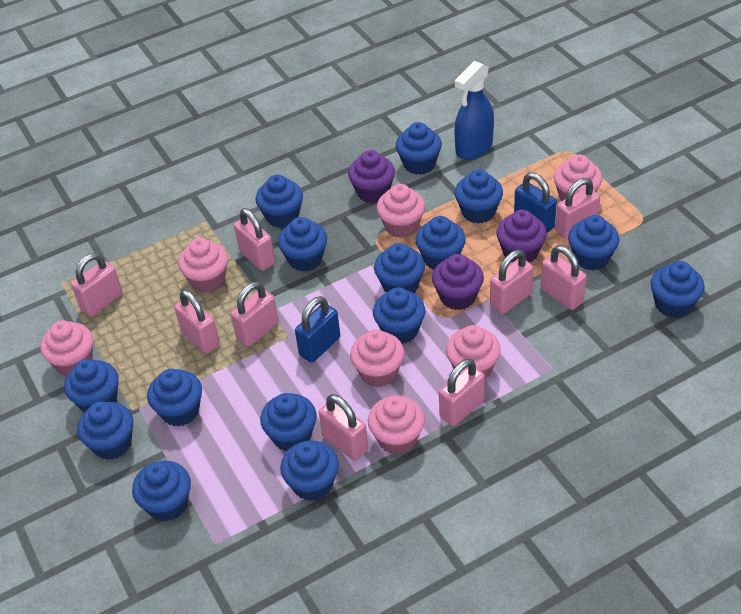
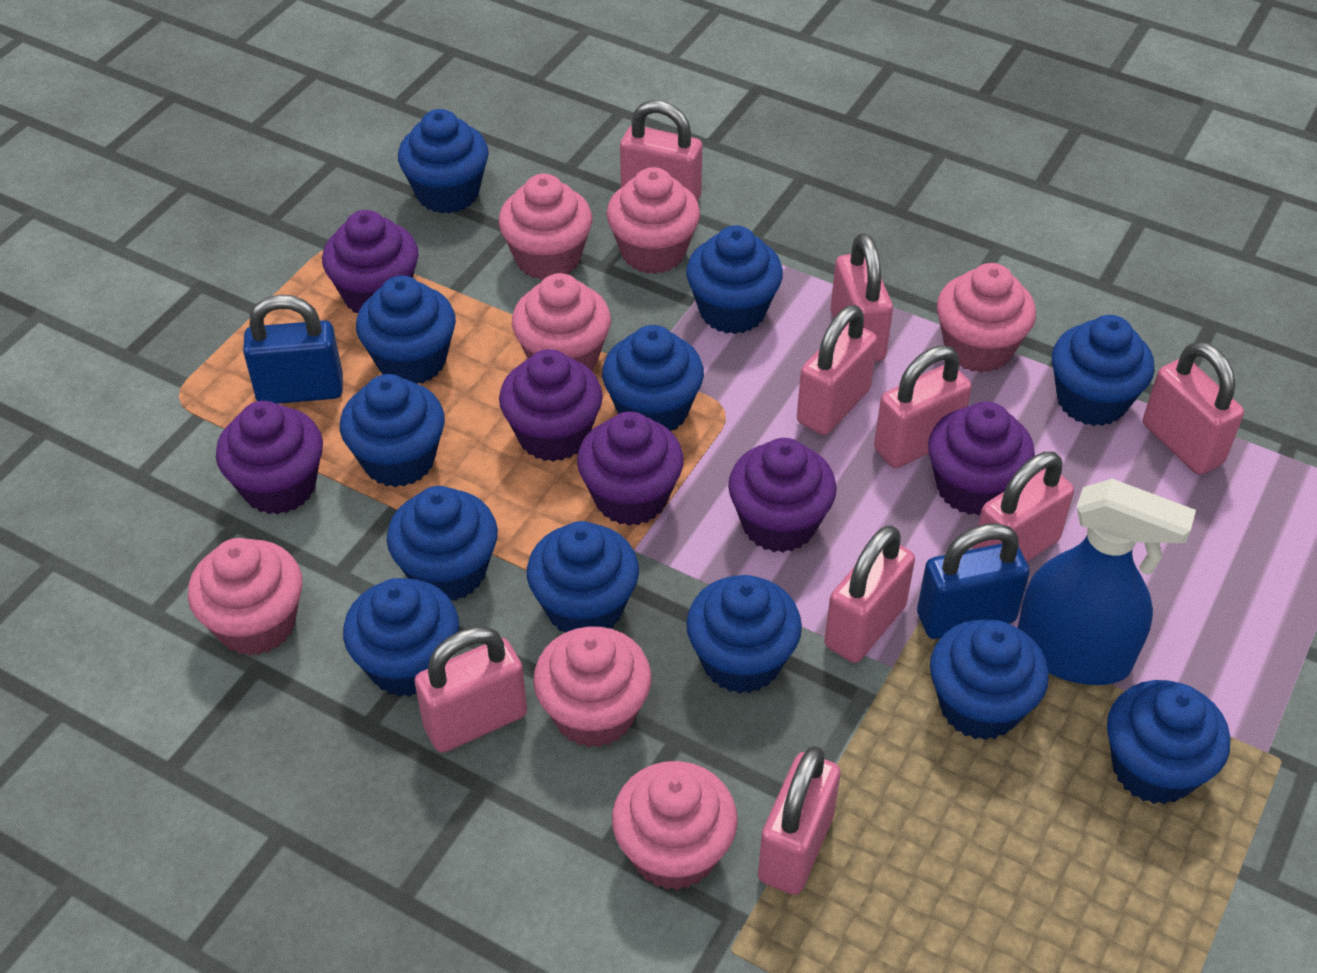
blue cupcake: 15 -> 12
purple cupcake: 3 -> 6

